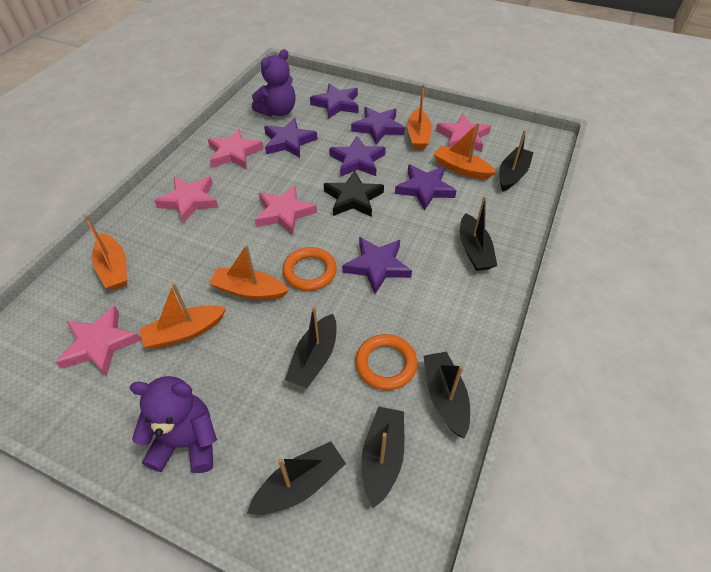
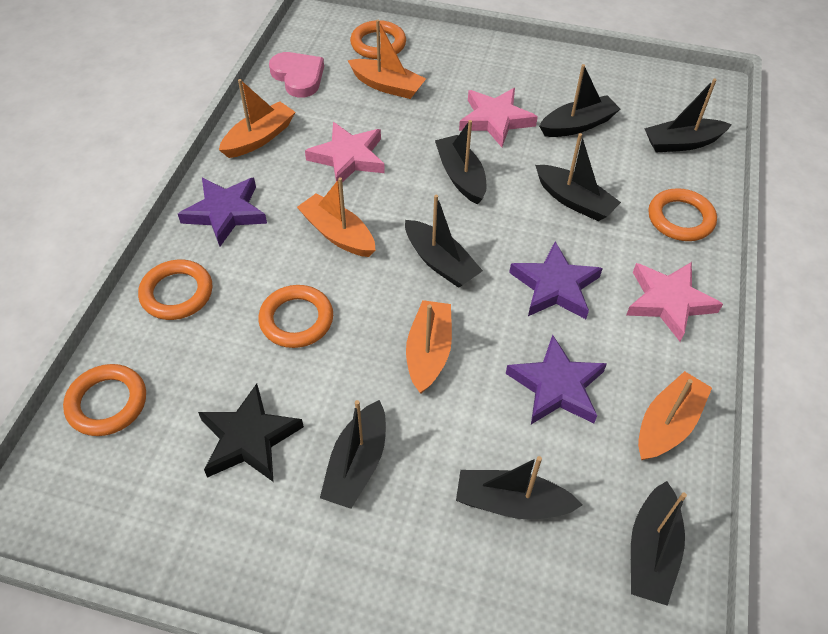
black boat: 6 -> 8
orange ring: 2 -> 5
pink heart: 0 -> 1
pink star: 5 -> 3
purple star: 6 -> 3
purple teddy bear: 2 -> 0

